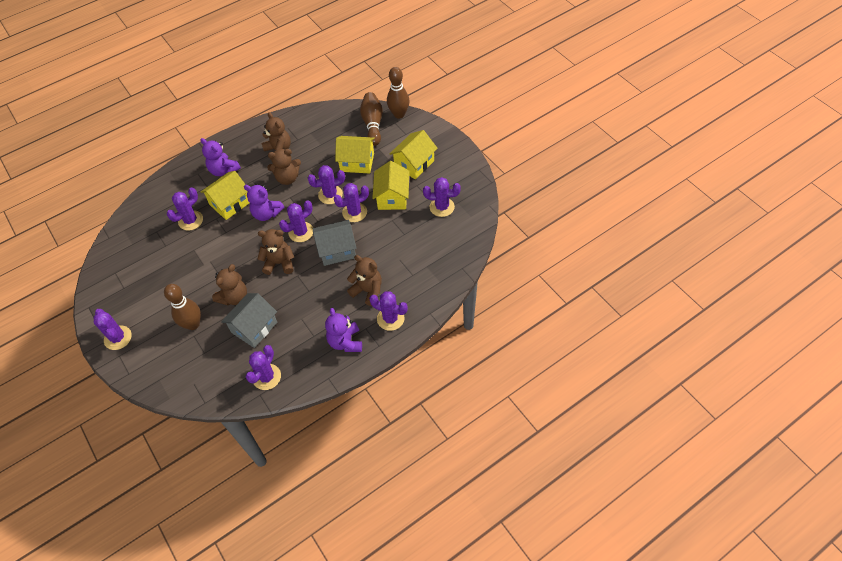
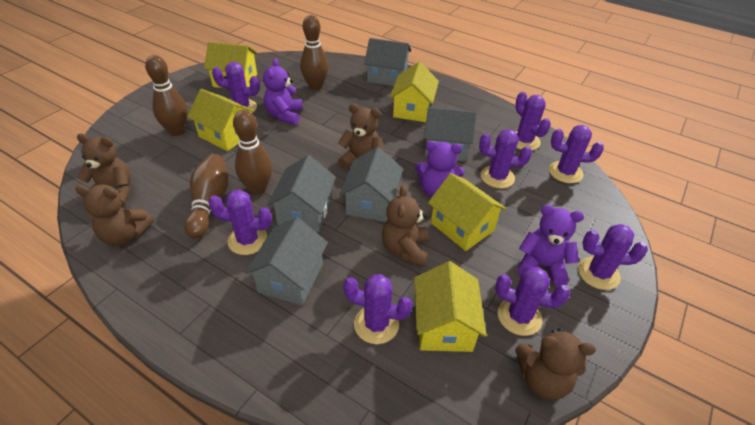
brown bowling pin: 3 -> 4
grey house: 2 -> 5
yellow house: 4 -> 5

